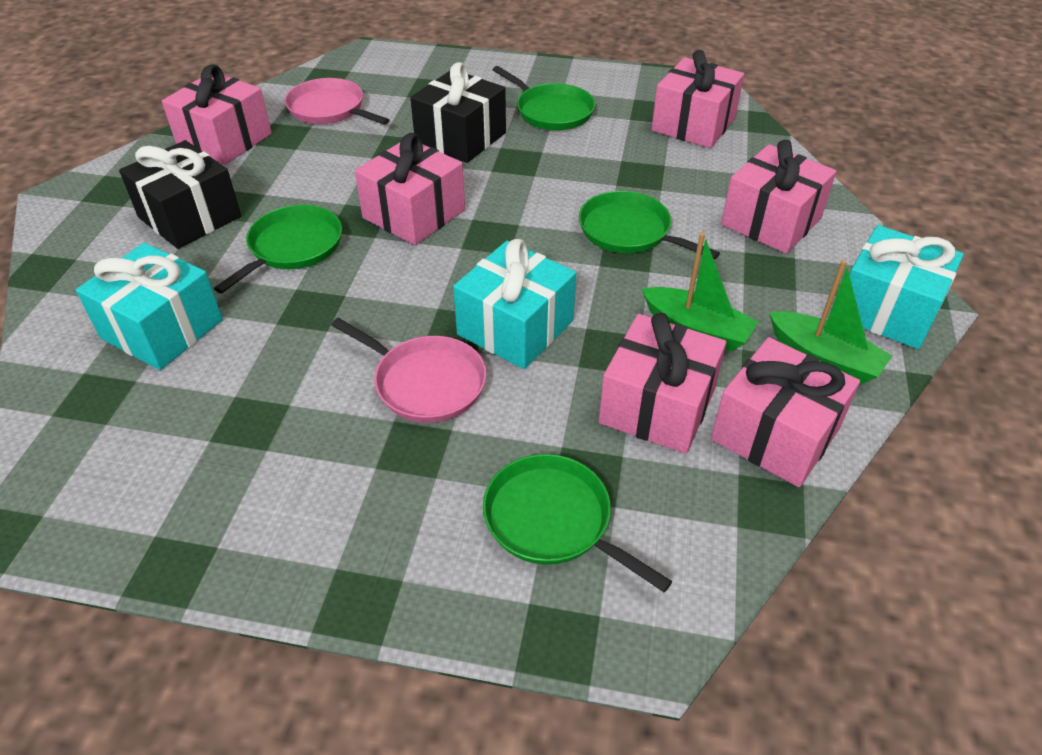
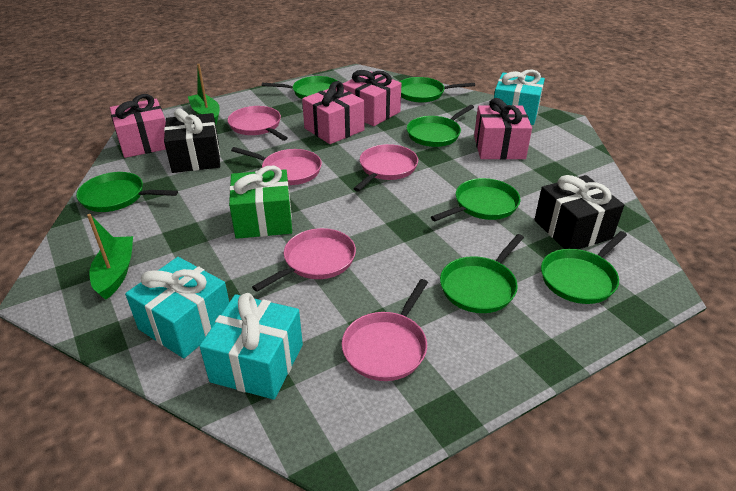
green gift: 0 -> 1
green pan: 4 -> 7
pink gift: 6 -> 4
pink pan: 2 -> 5

